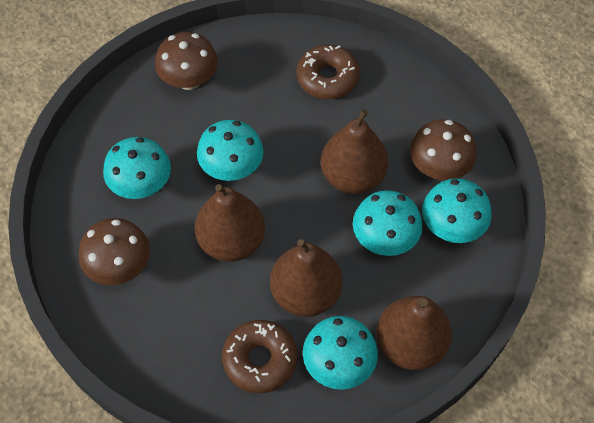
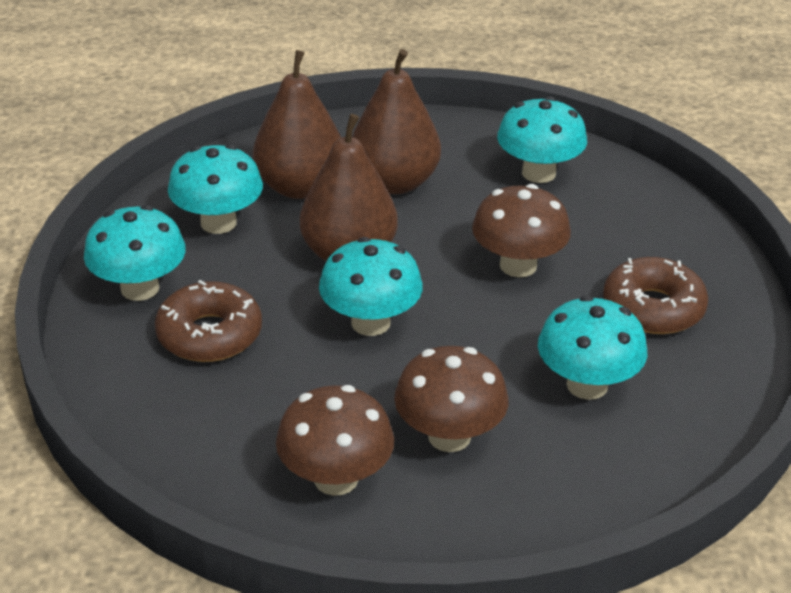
brown pear: 4 -> 3

